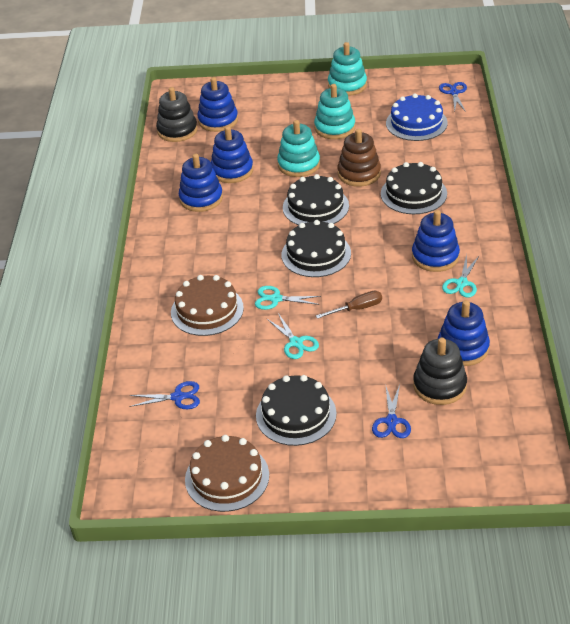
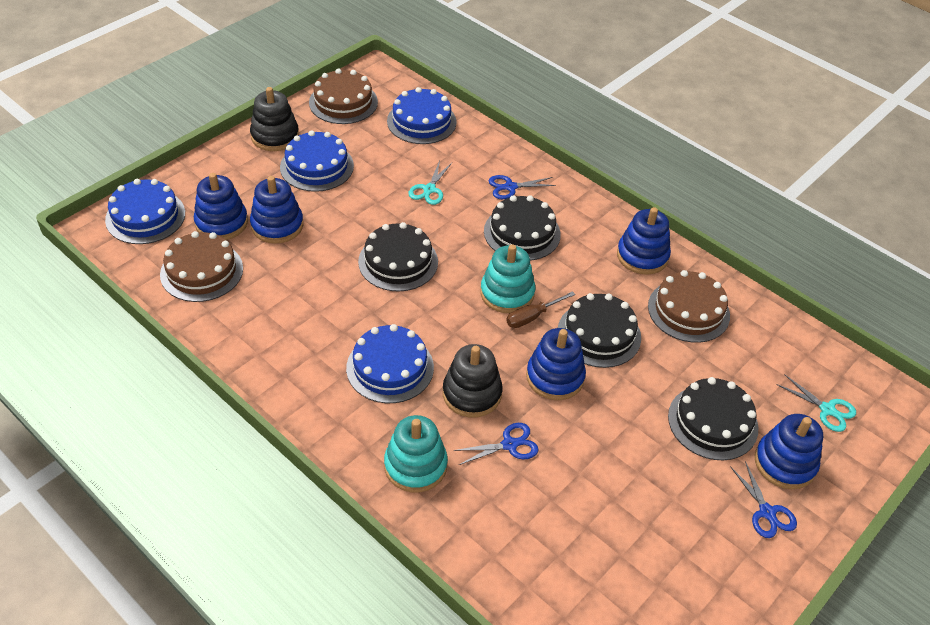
blue cake: 1 -> 4
brown cake: 2 -> 3
brown stacking toy: 1 -> 0
turquoise scissors: 3 -> 2
turquoise stacking toy: 3 -> 2

